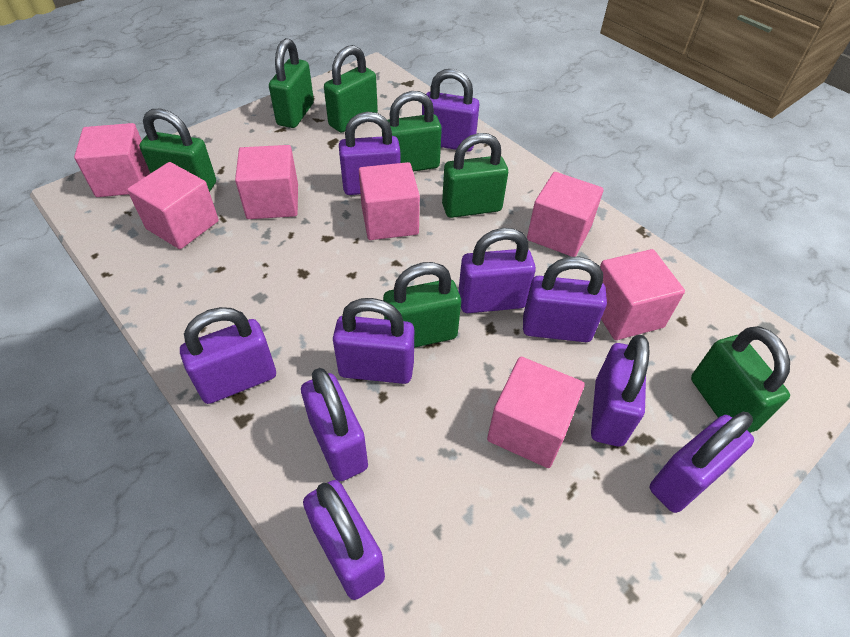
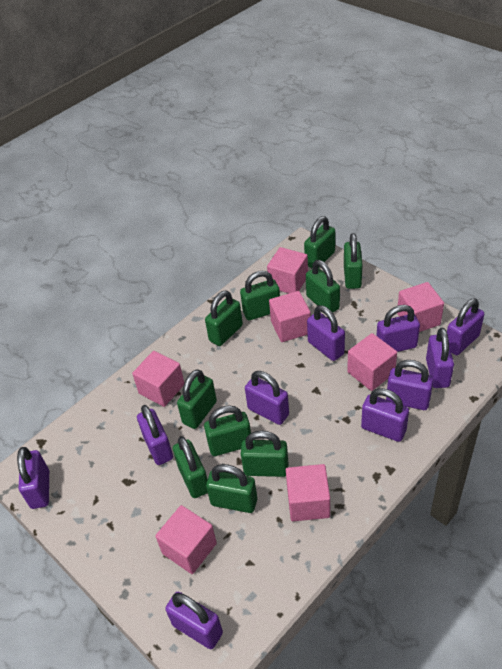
green padlock: 7 -> 10

